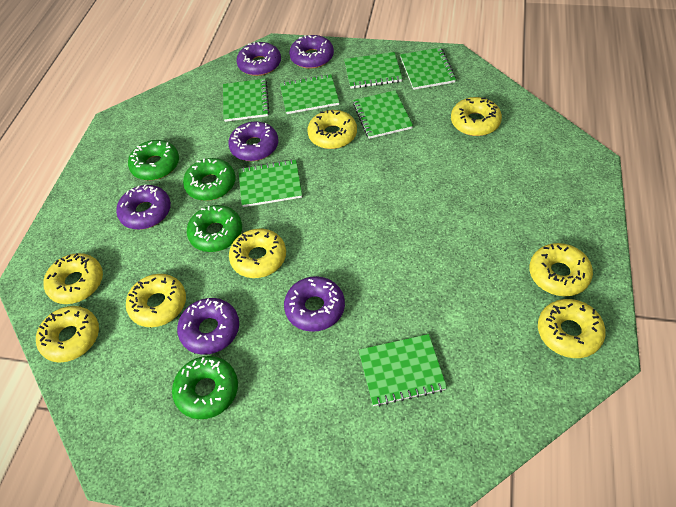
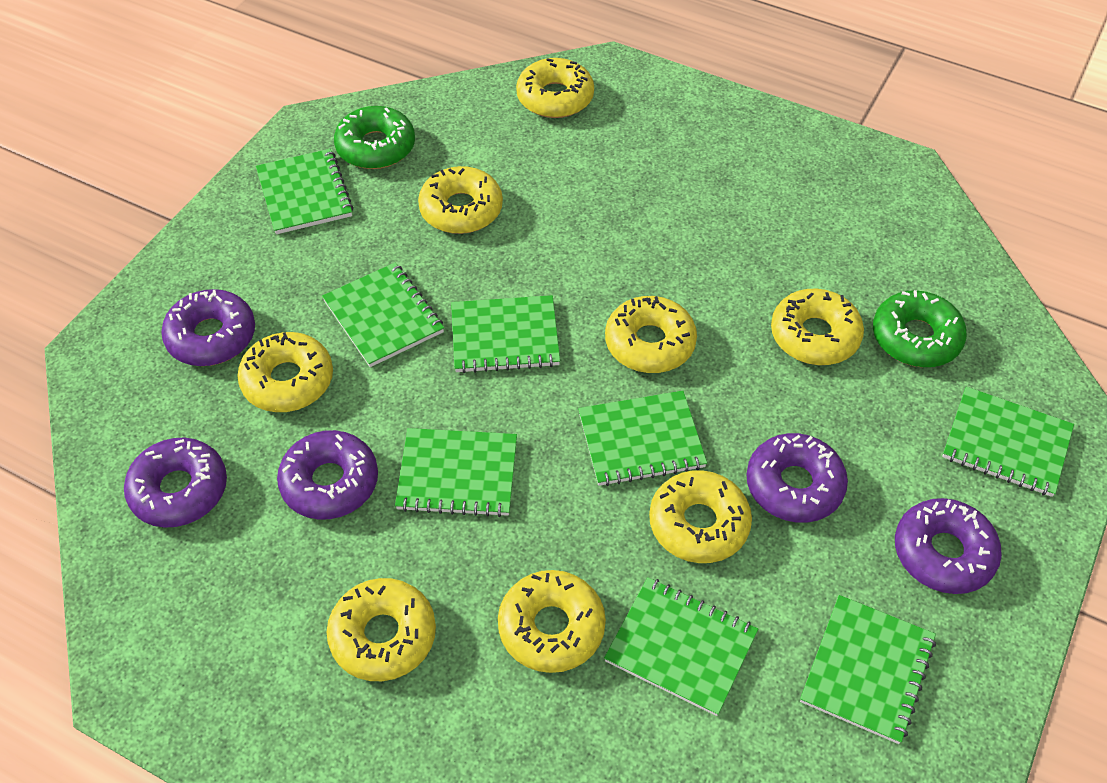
green donut: 4 -> 2
green notebook: 7 -> 8
purple donut: 6 -> 5

